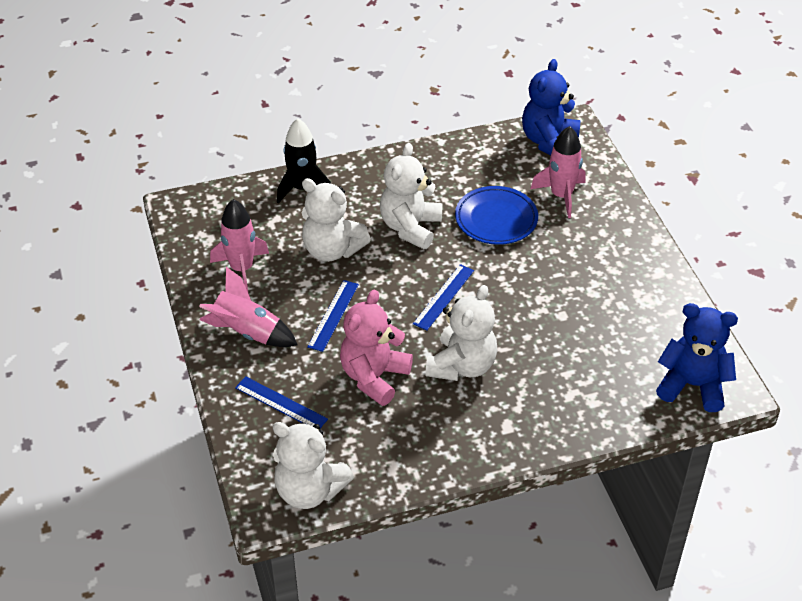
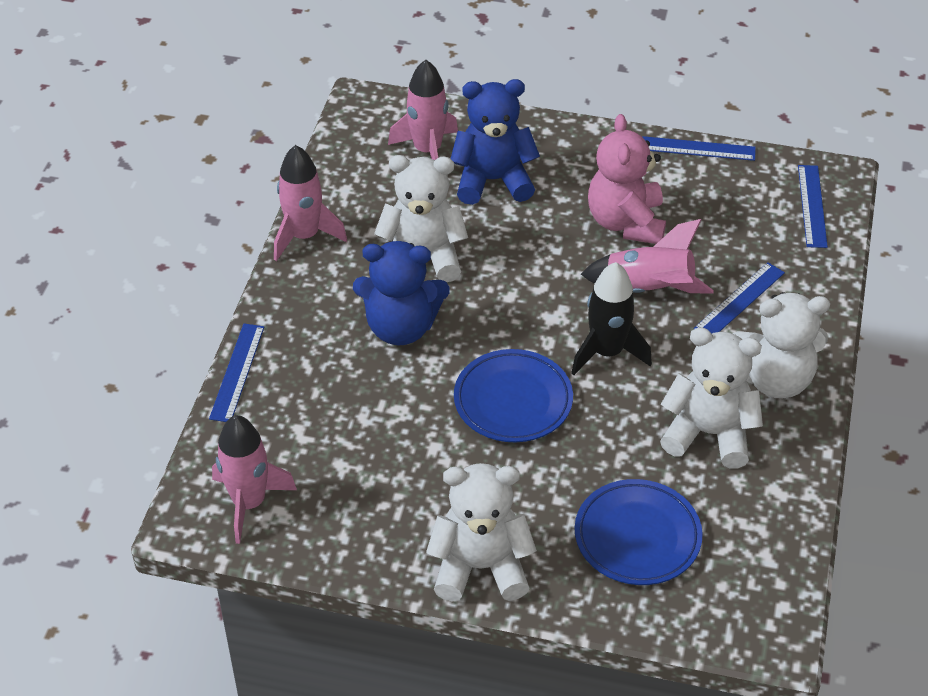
blue plate: 1 -> 2
blue ruler: 3 -> 4
pink rocket: 3 -> 4

